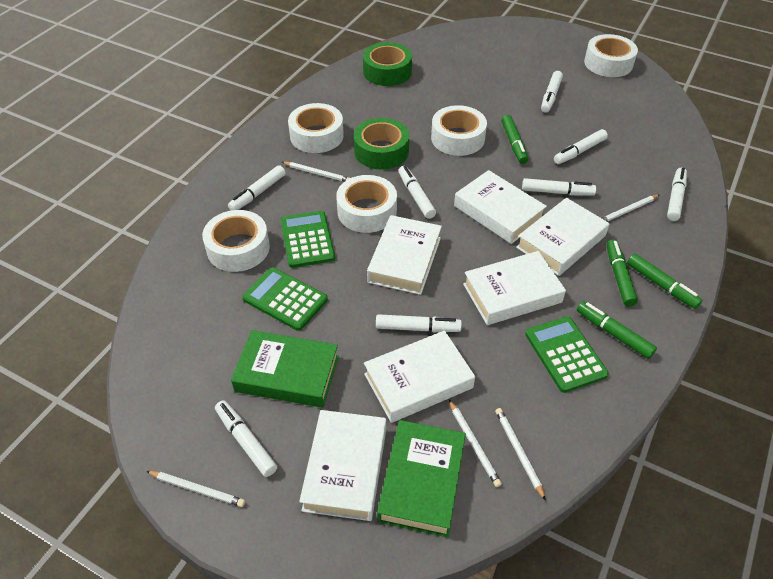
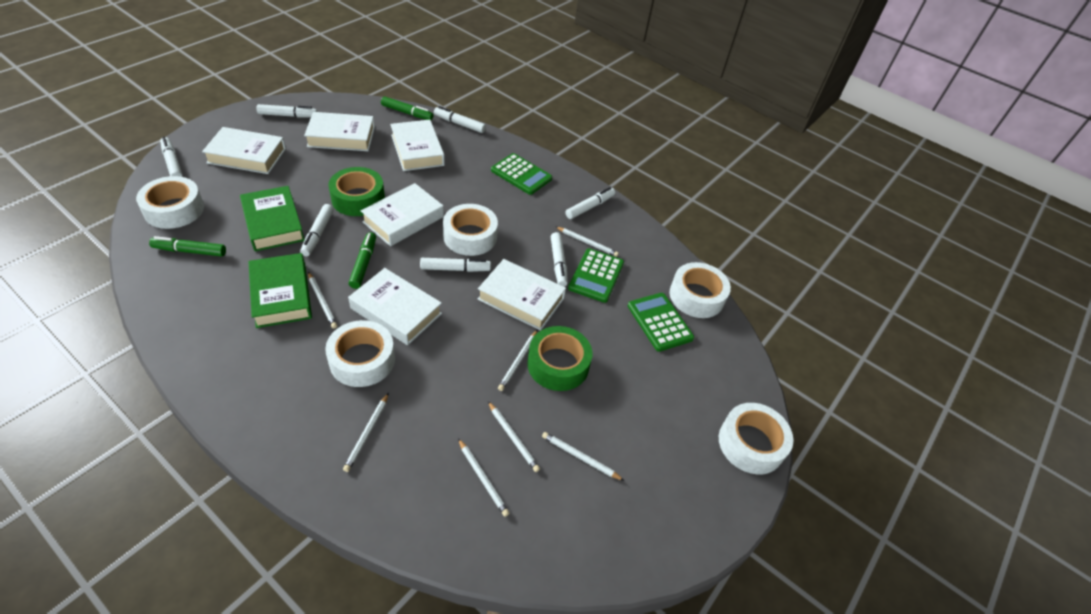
green marker: 4 -> 3
white marker: 8 -> 7
white pencil: 5 -> 7

